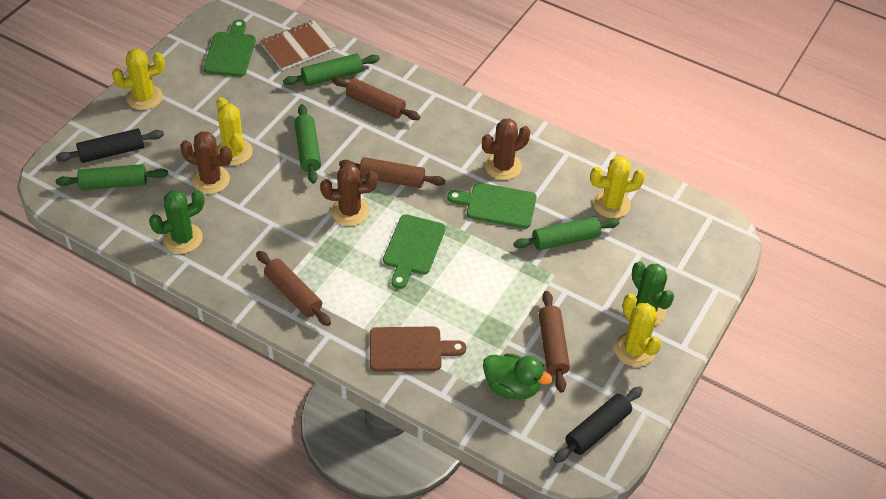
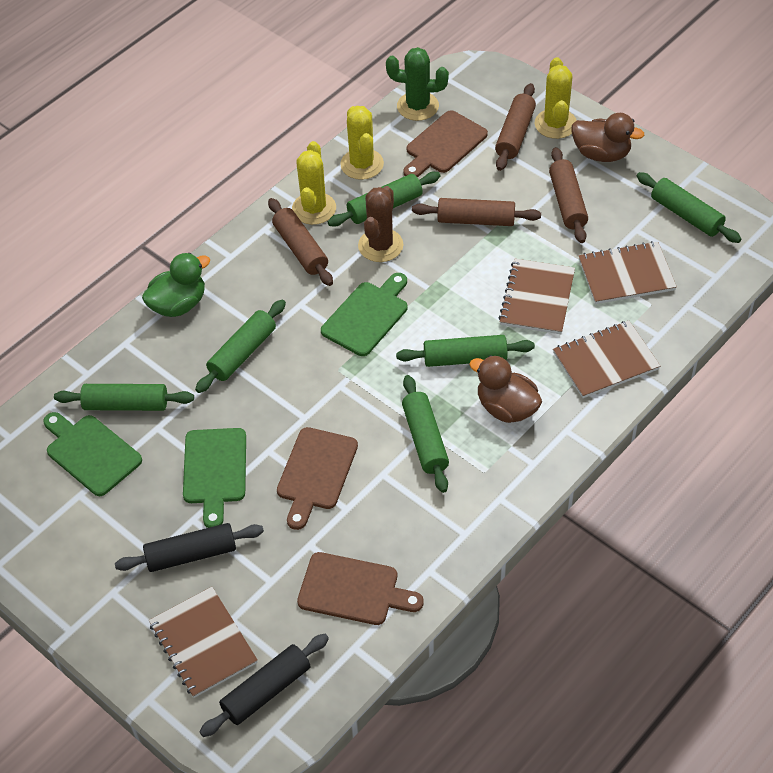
brown cactus: 3 -> 1
brown cutting board: 1 -> 3
brown duck: 0 -> 2
brown notebook: 1 -> 4
green cactus: 2 -> 1
green rolling pin: 4 -> 6
yellow cactus: 4 -> 3

